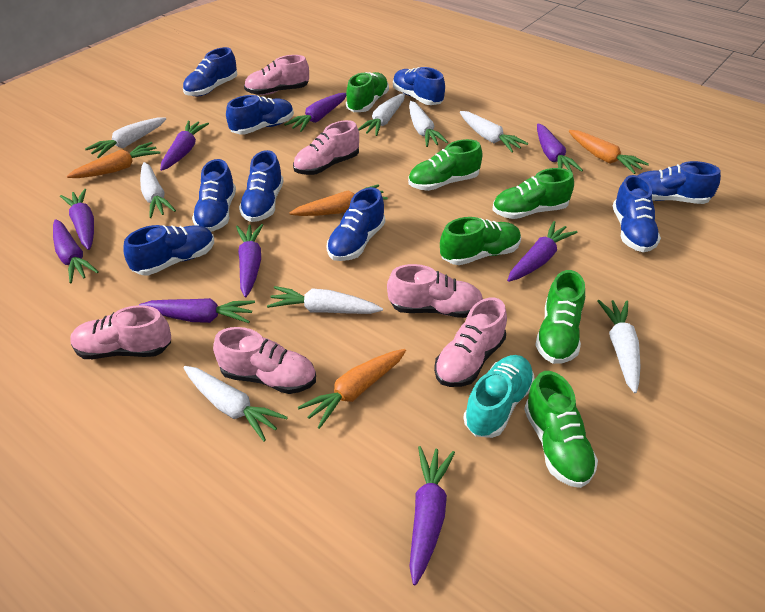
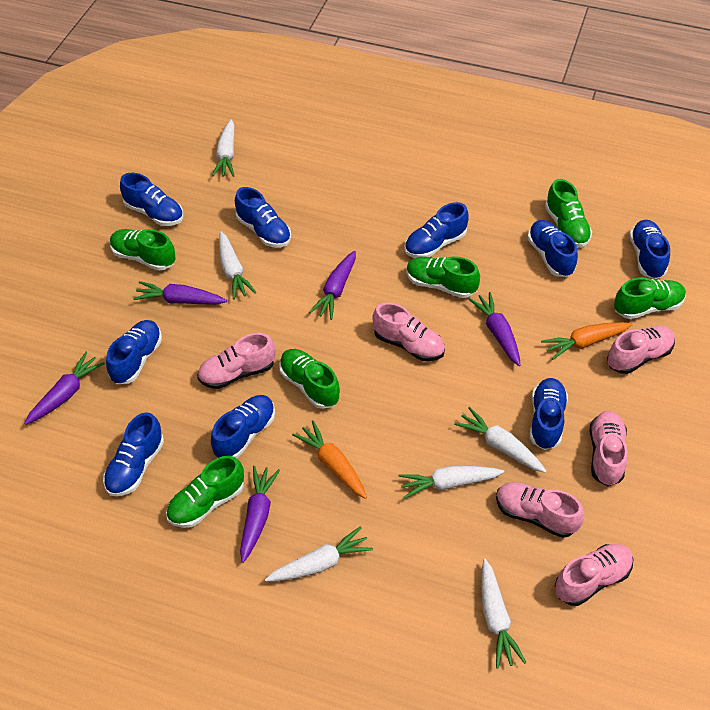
orange carrot: 4 -> 2
purple carrot: 9 -> 5
turquoise shoe: 1 -> 0
white carrot: 8 -> 6

